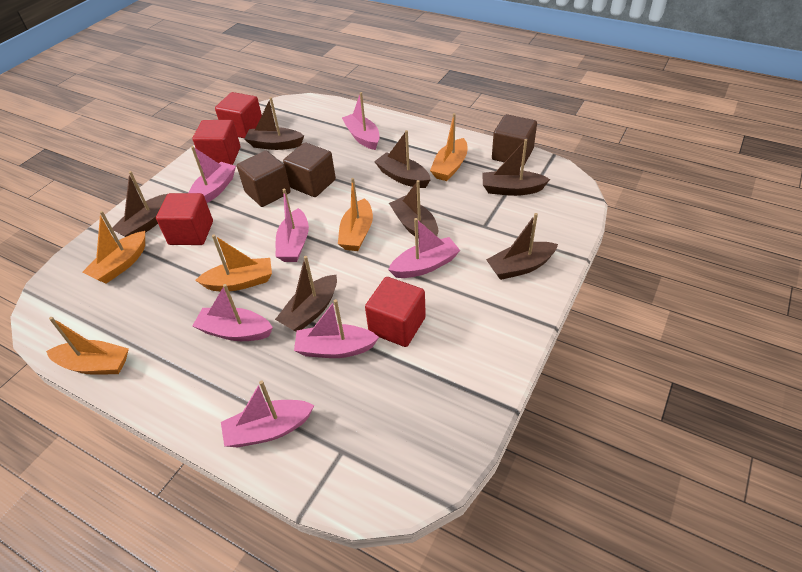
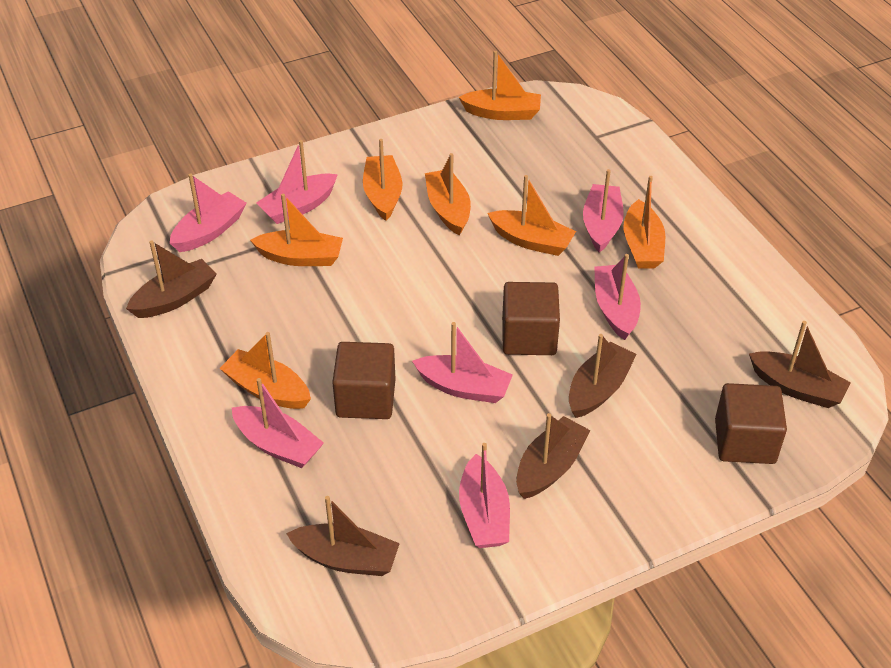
brown boat: 7 -> 5
orange boat: 5 -> 7
red cube: 4 -> 0

